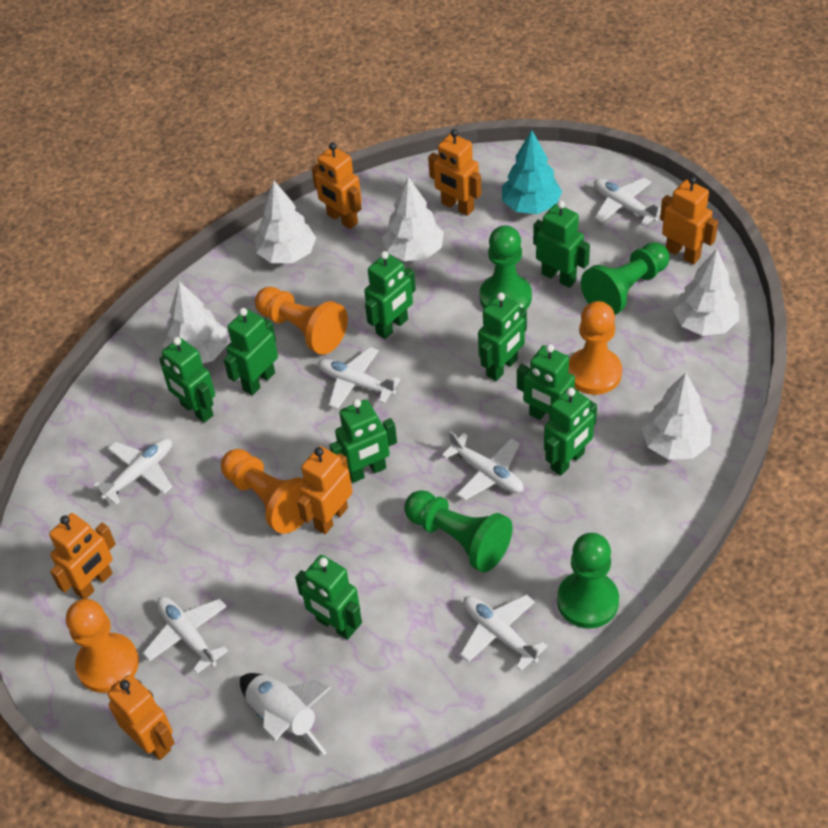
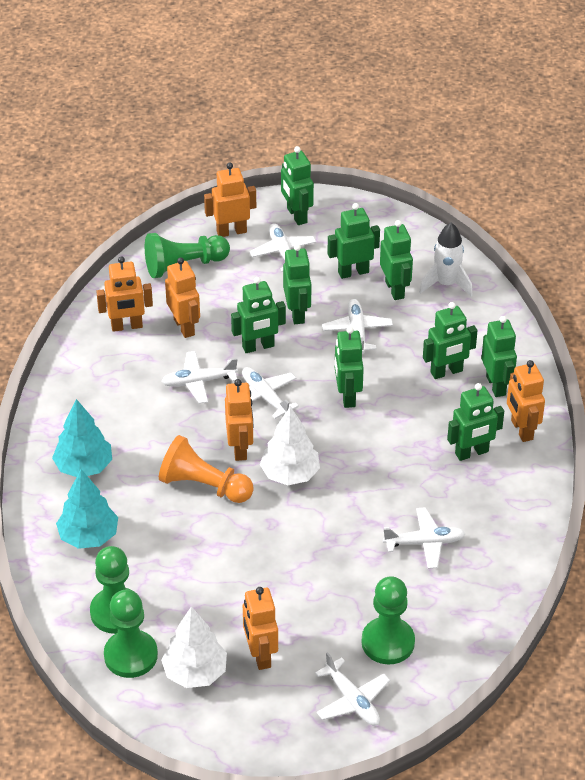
orange pawn: 4 -> 1
turquoise tree: 1 -> 2
white tree: 5 -> 2

